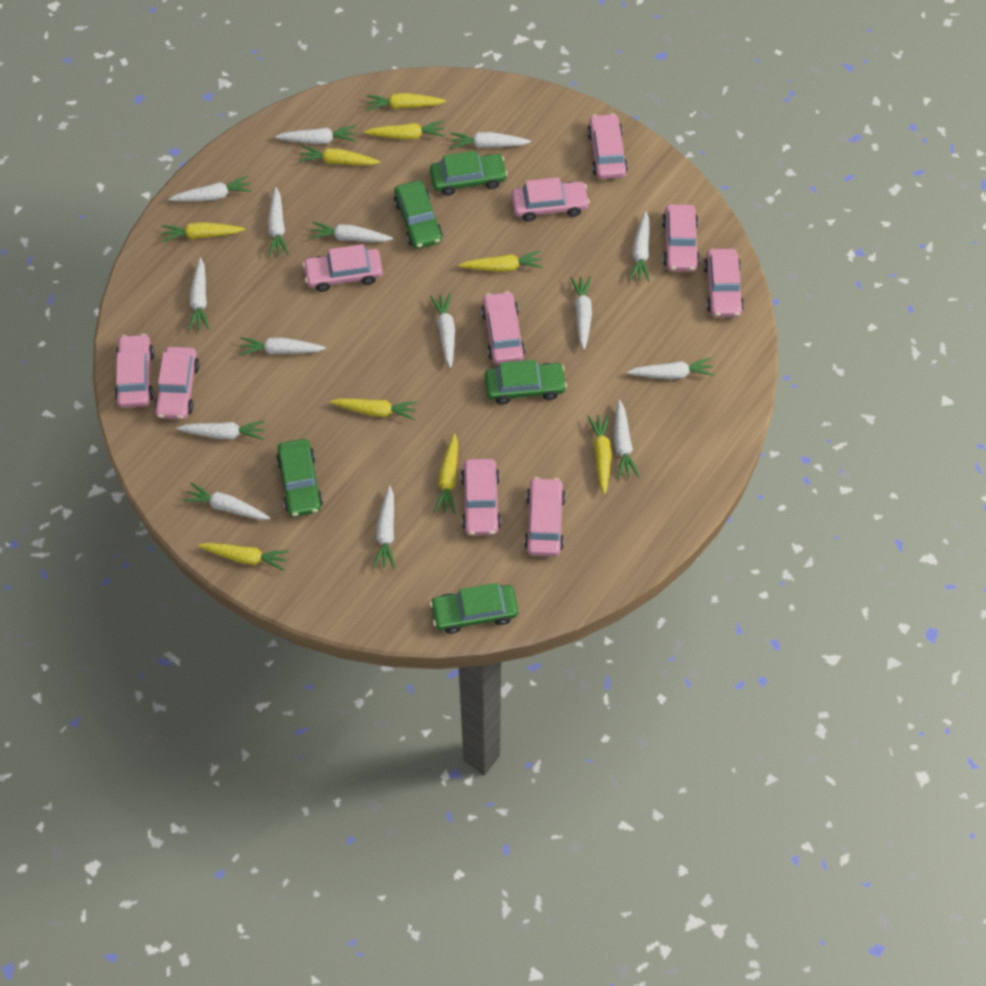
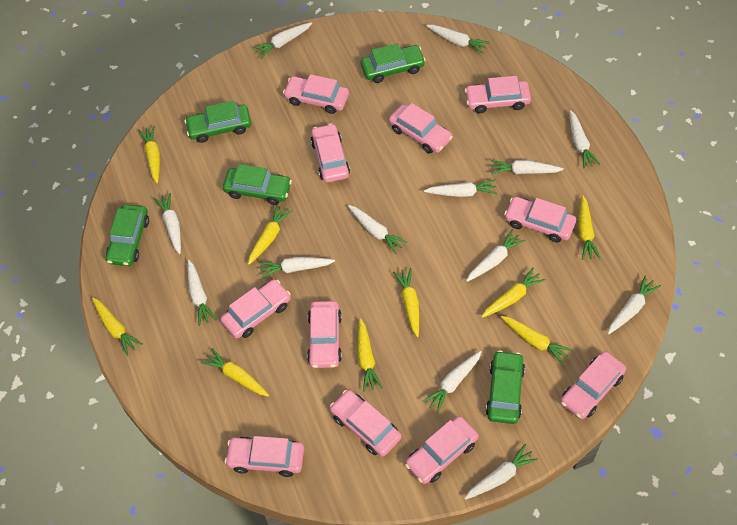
pink car: 10 -> 11
white carrot: 15 -> 13

